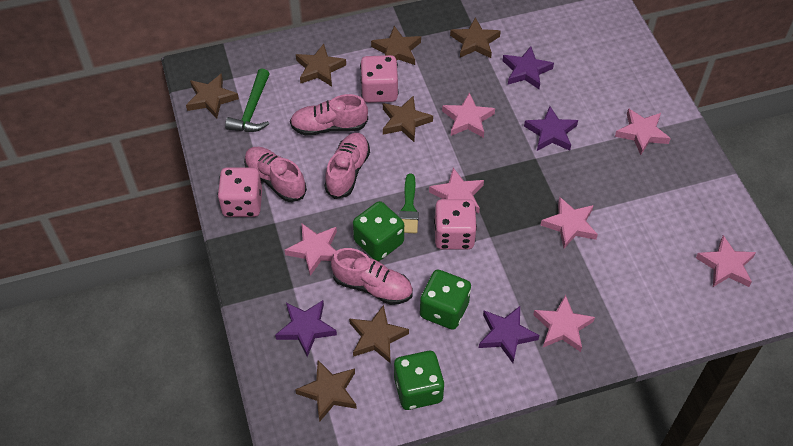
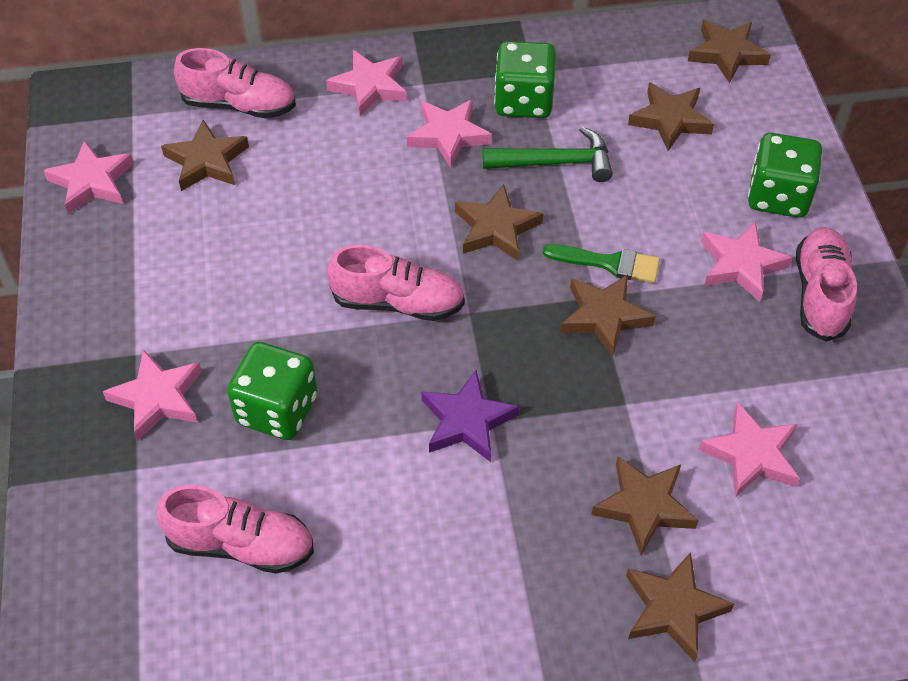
pink dice: 3 -> 0
pink star: 7 -> 6
purple star: 4 -> 1

